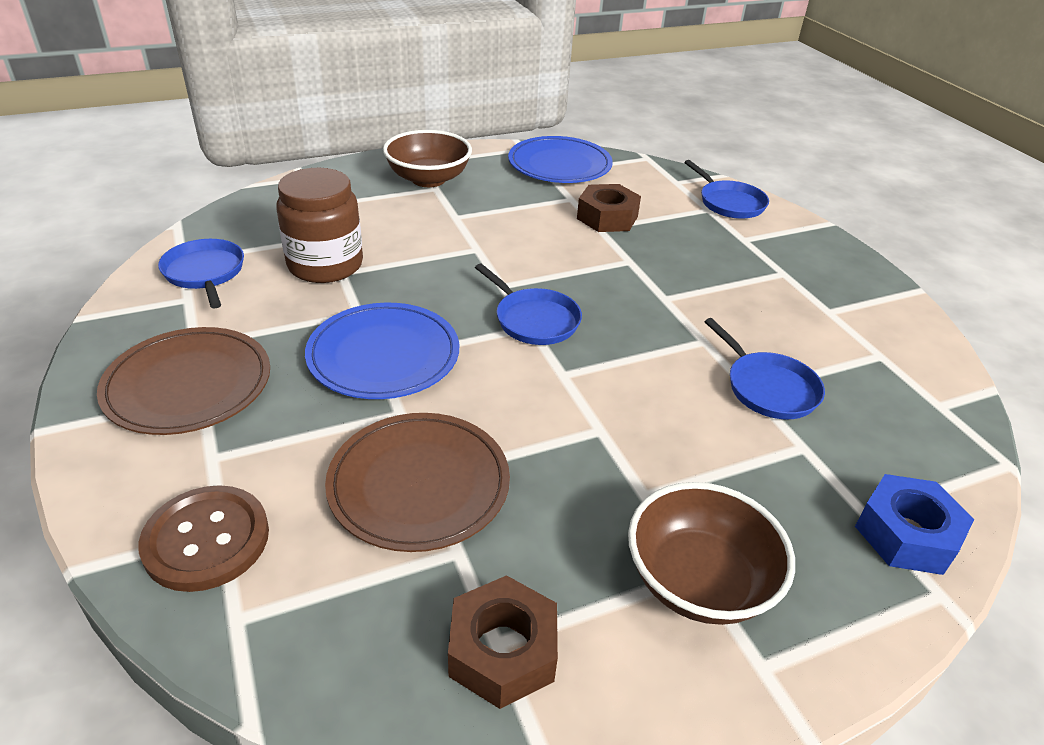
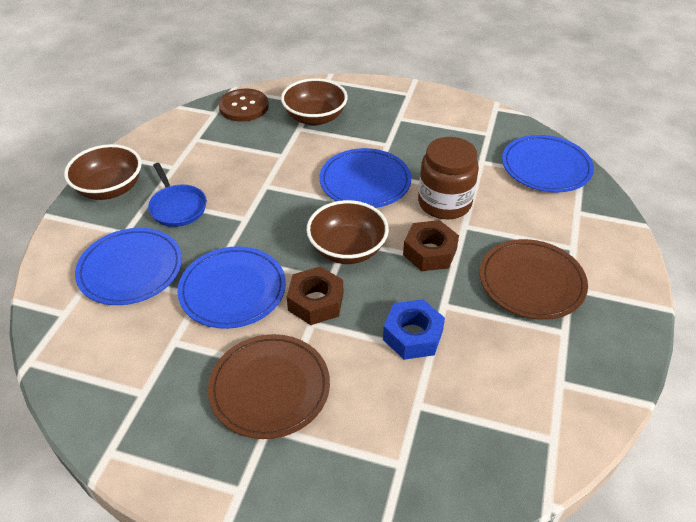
blue pan: 4 -> 1
blue plate: 2 -> 4
brown bowl: 2 -> 3

